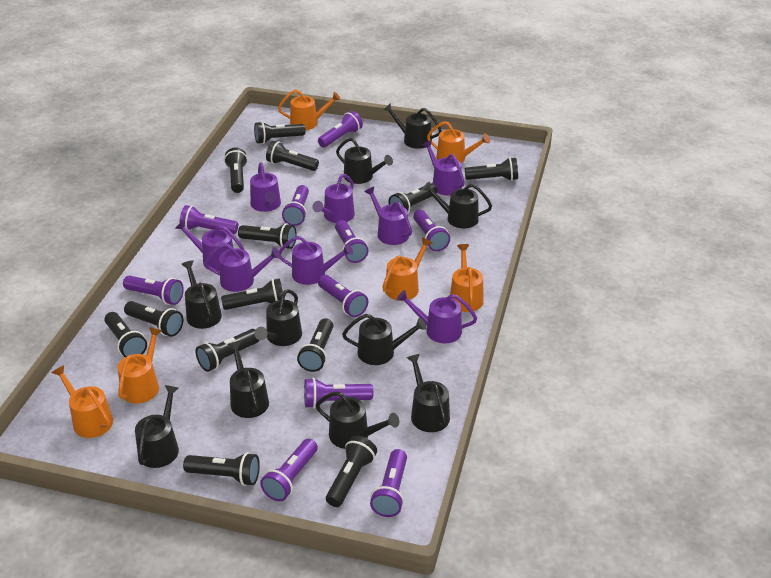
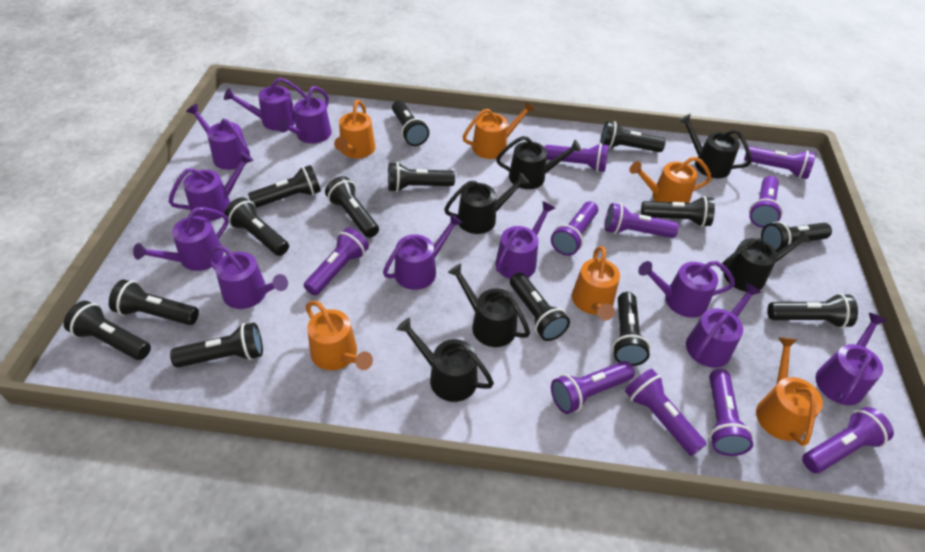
black flashlight: 13 -> 14
black watering can: 10 -> 6
purple watering can: 8 -> 11

